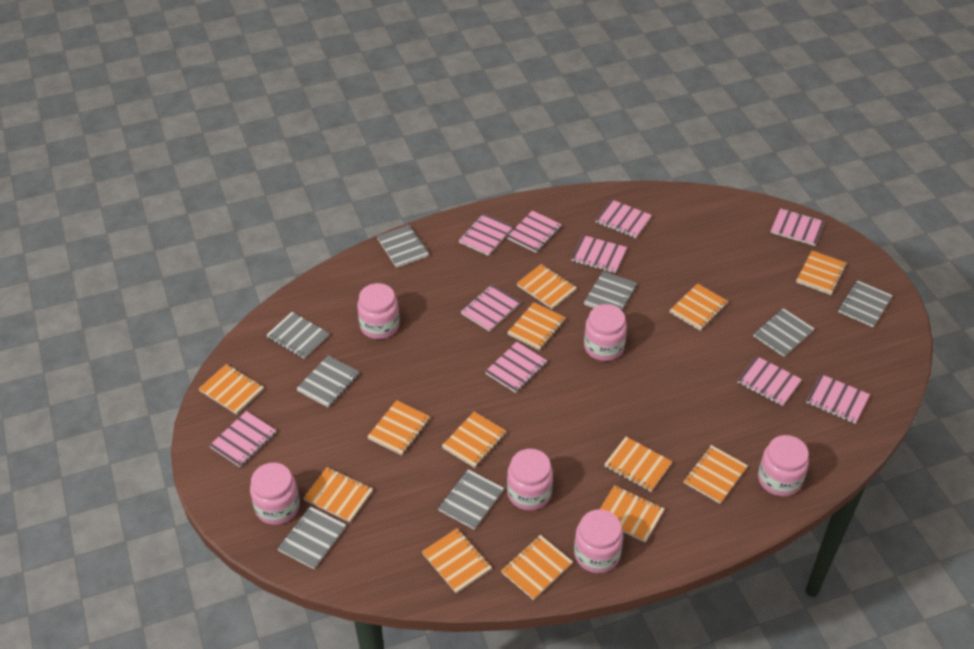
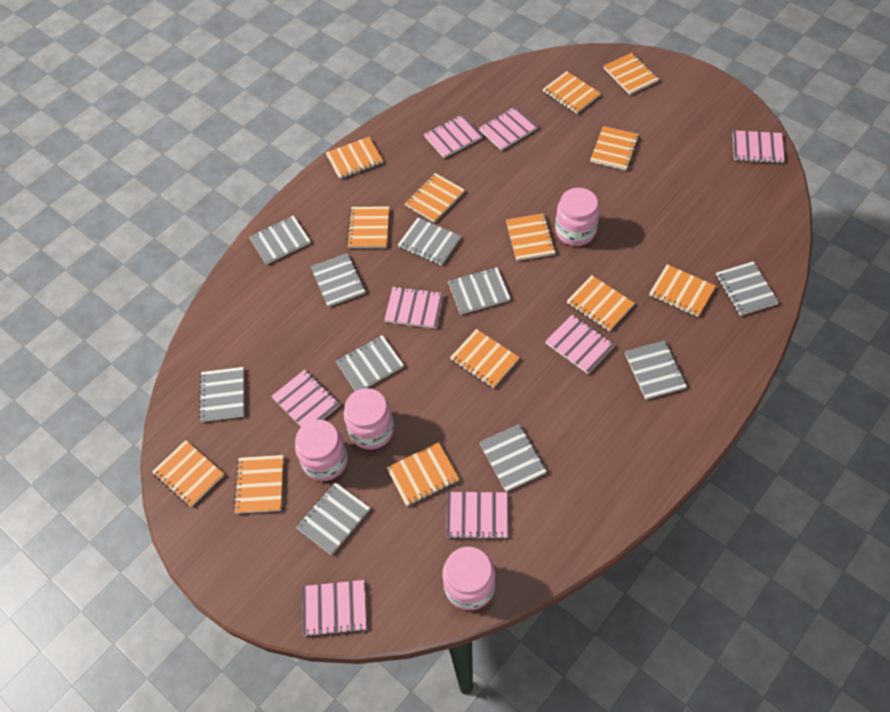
grey notebook: 8 -> 10
pink jar: 6 -> 4
pink notebook: 10 -> 8

